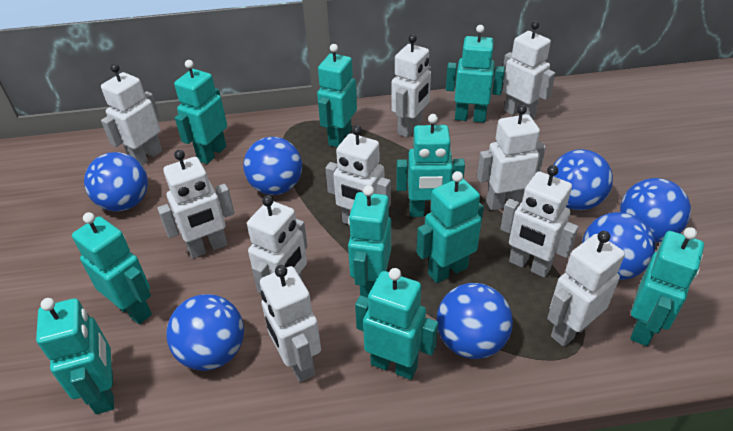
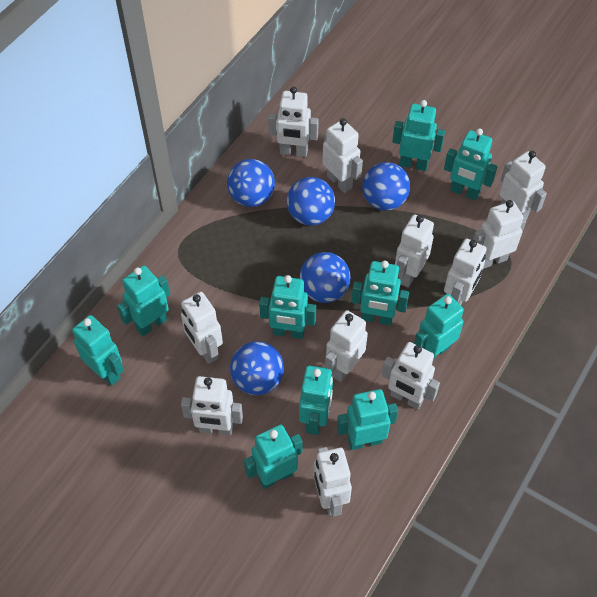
blue ball: 7 -> 5
white robot: 10 -> 11

